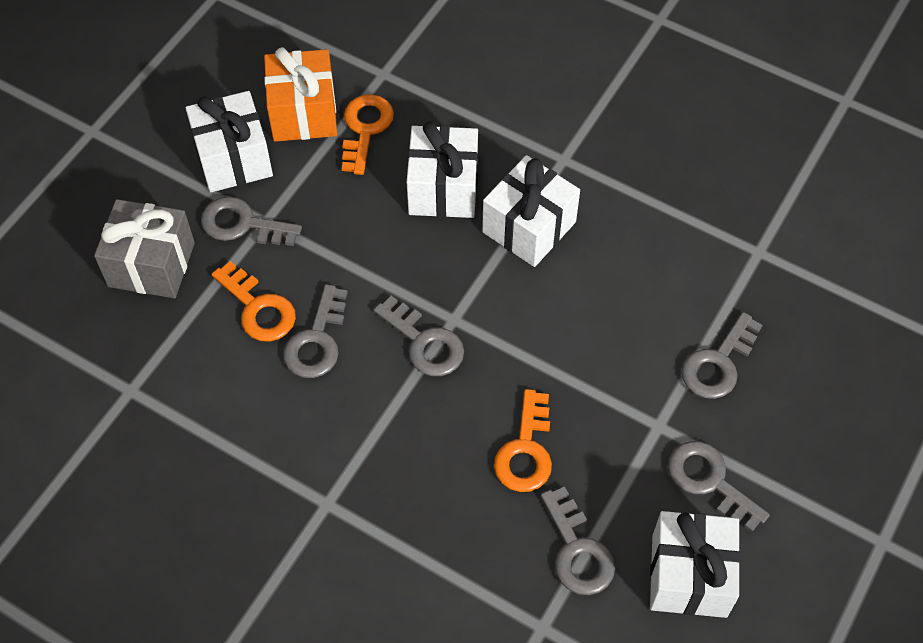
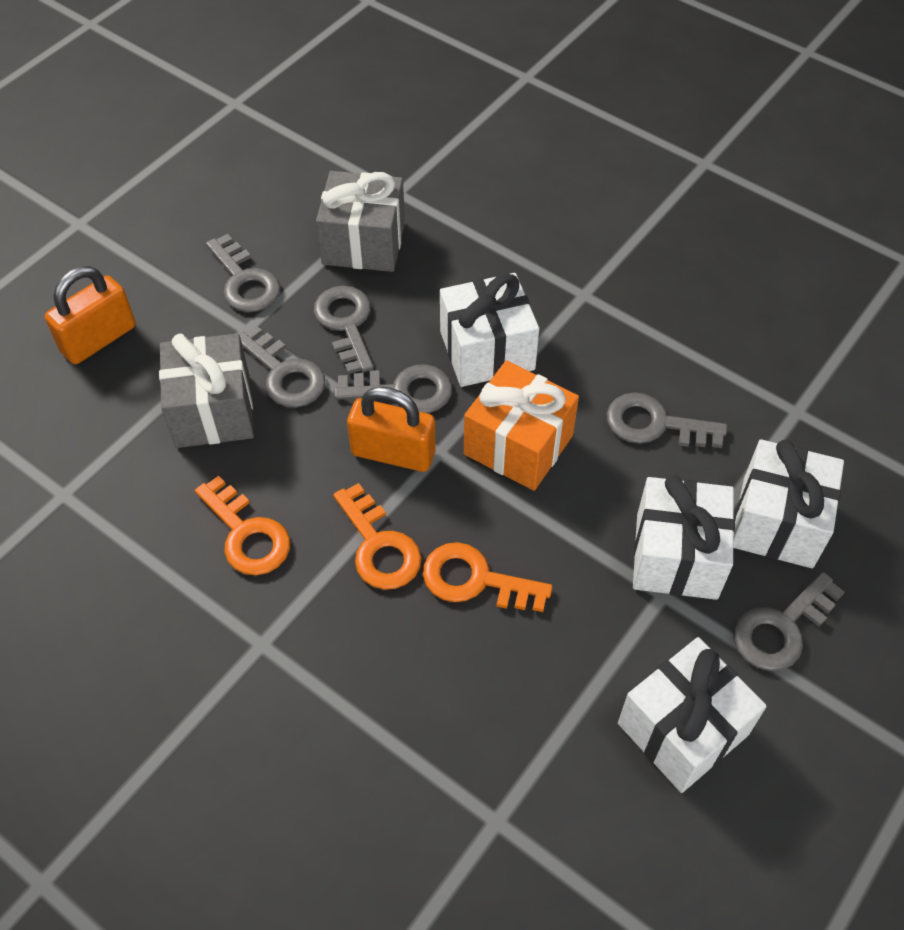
grey gift: 1 -> 2
orange padlock: 0 -> 2

